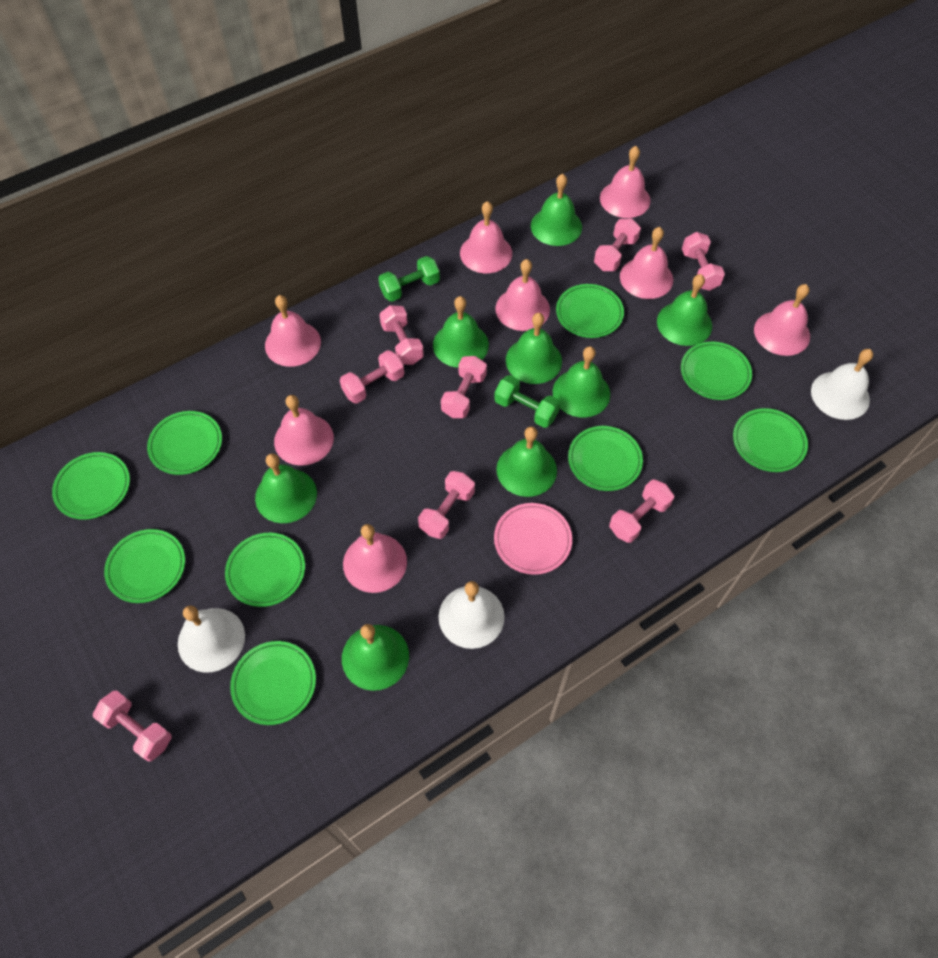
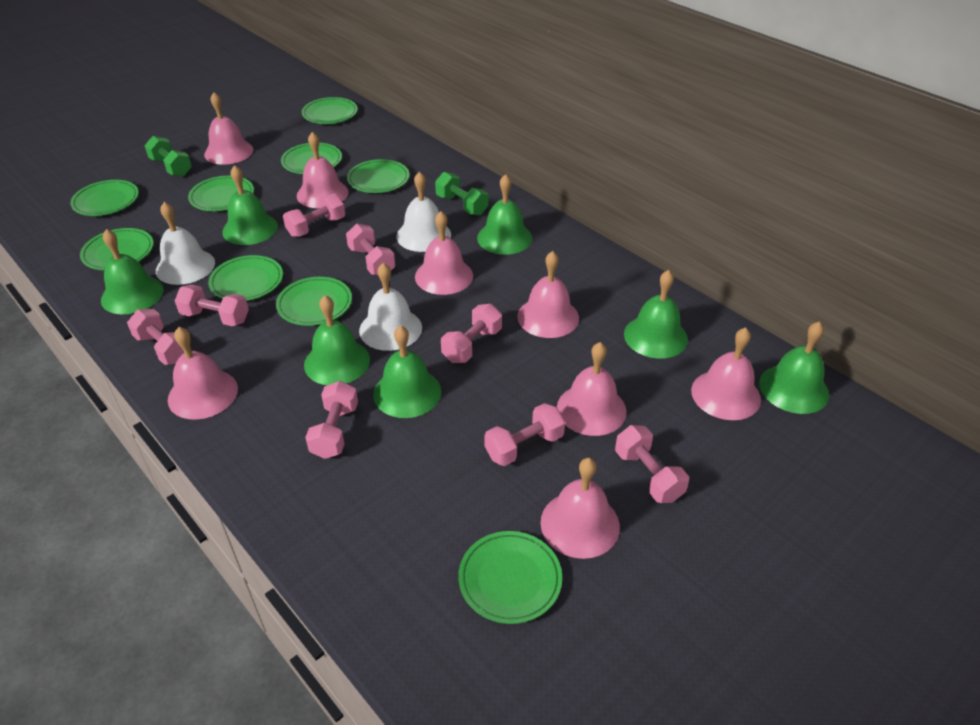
green bell: 8 -> 7
pink plate: 1 -> 0

